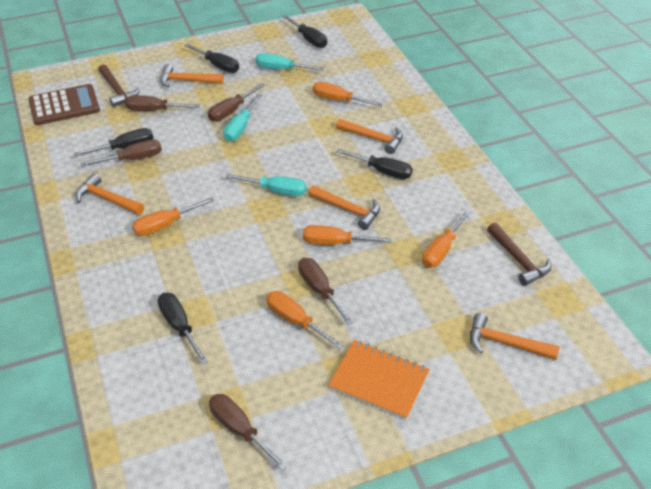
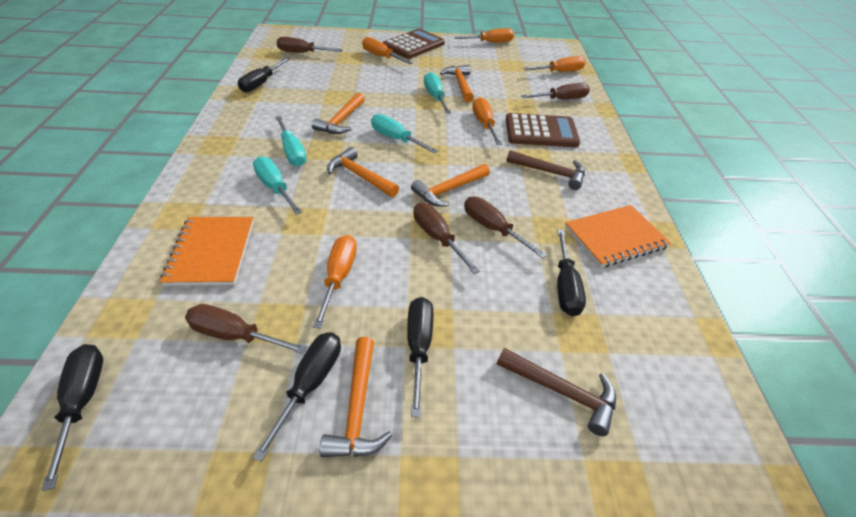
brown calculator: 1 -> 2
orange notebook: 1 -> 2
turquoise screwdriver: 3 -> 4

